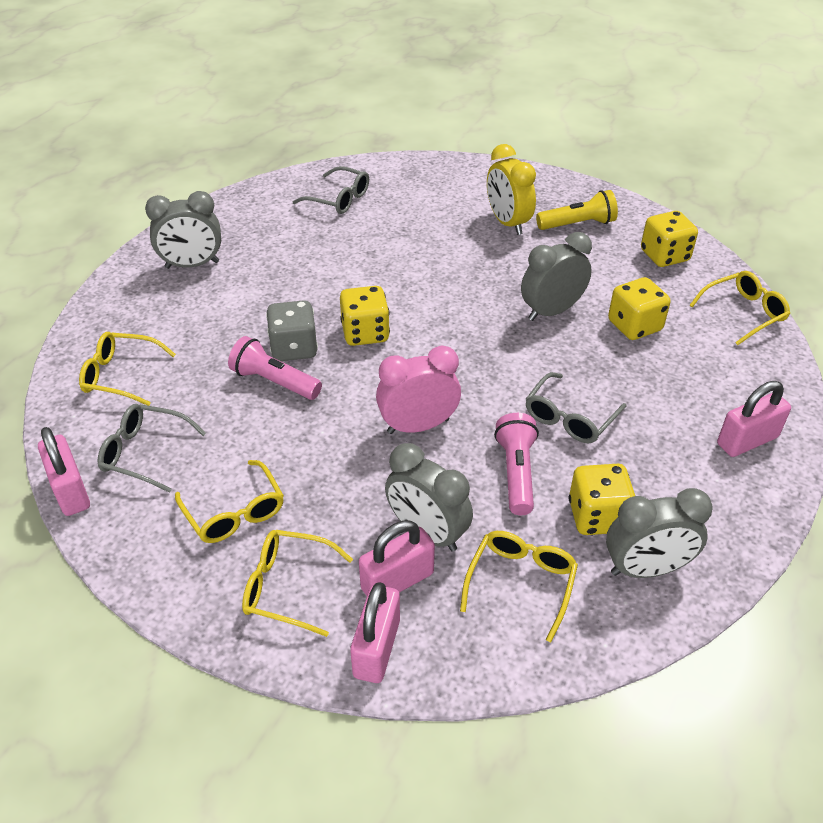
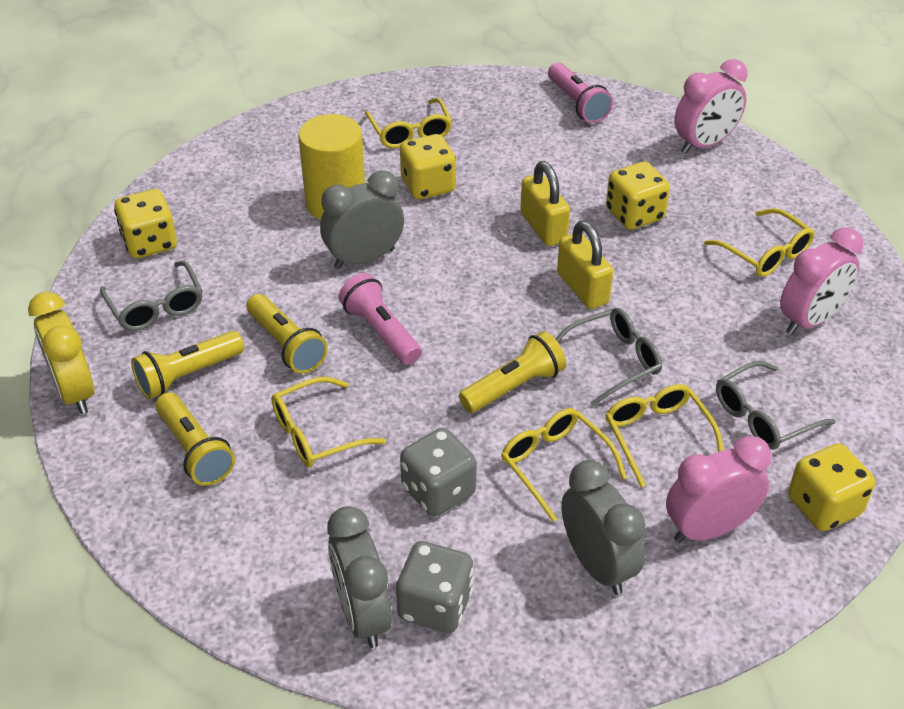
grey clock: 4 -> 3
grey dice: 1 -> 2
pink clock: 1 -> 3
pink padlock: 4 -> 0
yellow cylinder: 0 -> 1
yellow flashlight: 1 -> 4
yellow padlock: 0 -> 2

